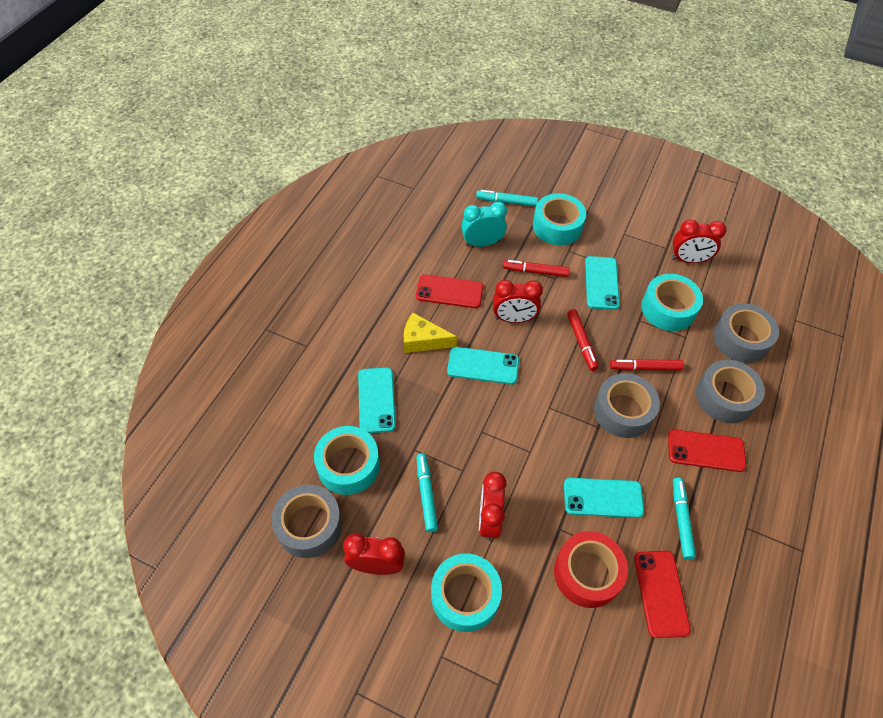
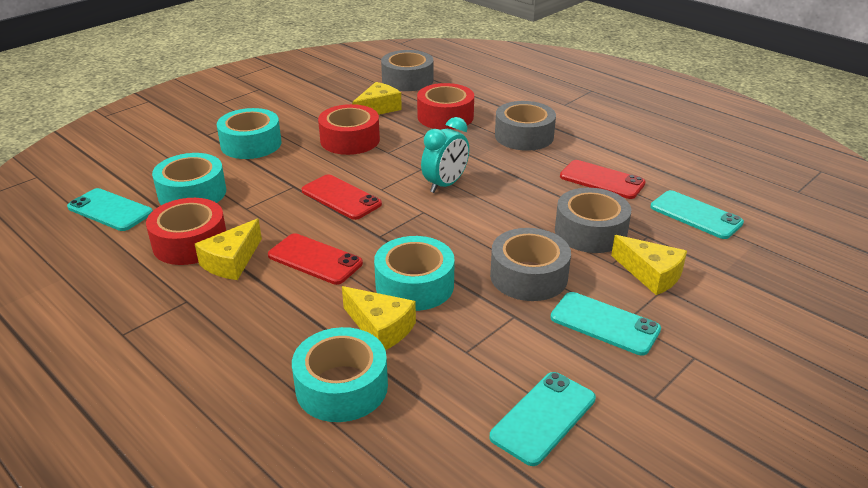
red clock: 4 -> 0
red marker: 3 -> 0
red tape: 1 -> 3
turquoise marker: 3 -> 0
yellow cheese: 1 -> 4

